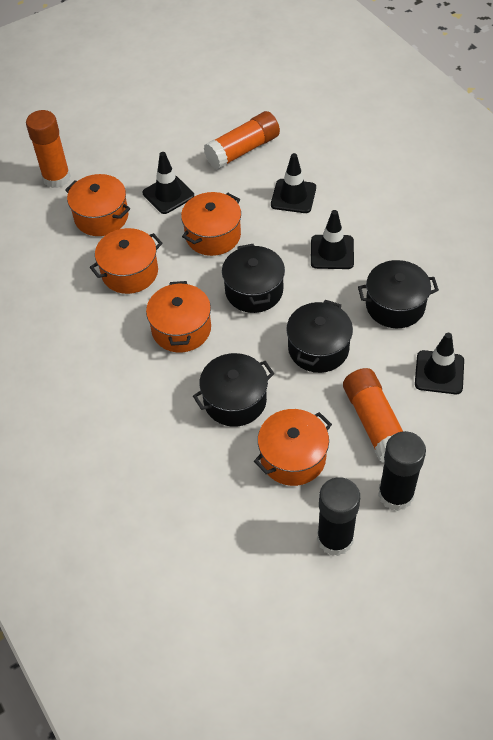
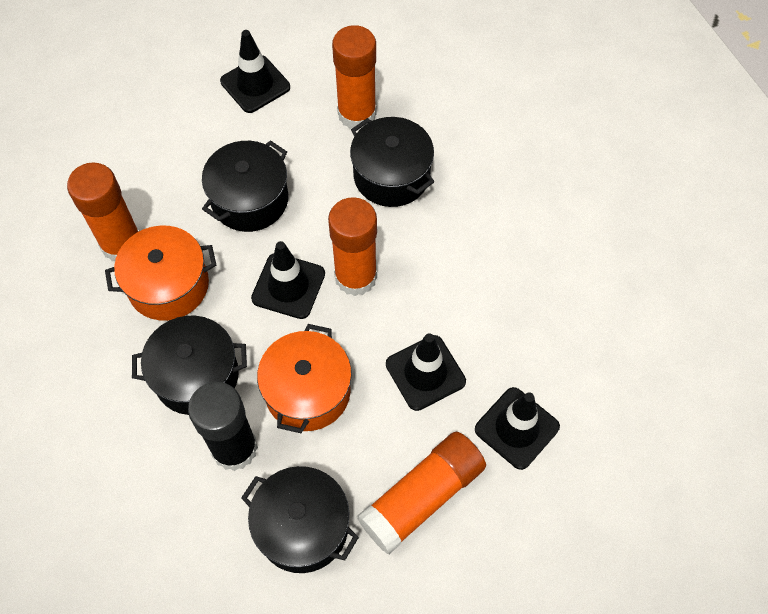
black glue stick: 2 -> 1
orange glue stick: 3 -> 4
orange pot: 5 -> 2

